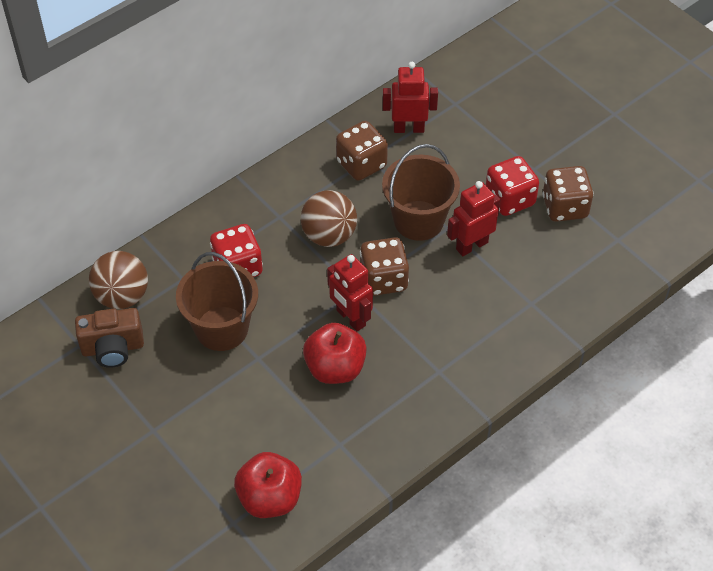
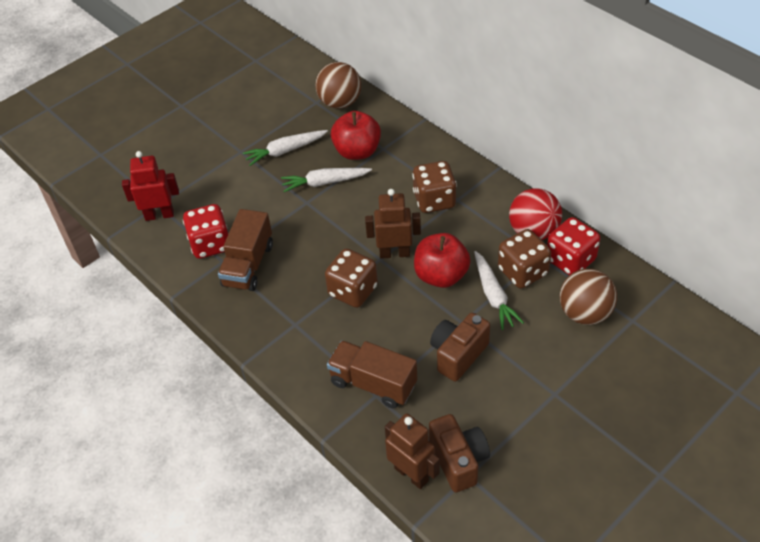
brown bucket: 2 -> 0
brown camera: 1 -> 2
brown robot: 0 -> 2
brown truck: 0 -> 2
red ball: 0 -> 1
red robot: 3 -> 1
white carrot: 0 -> 3

